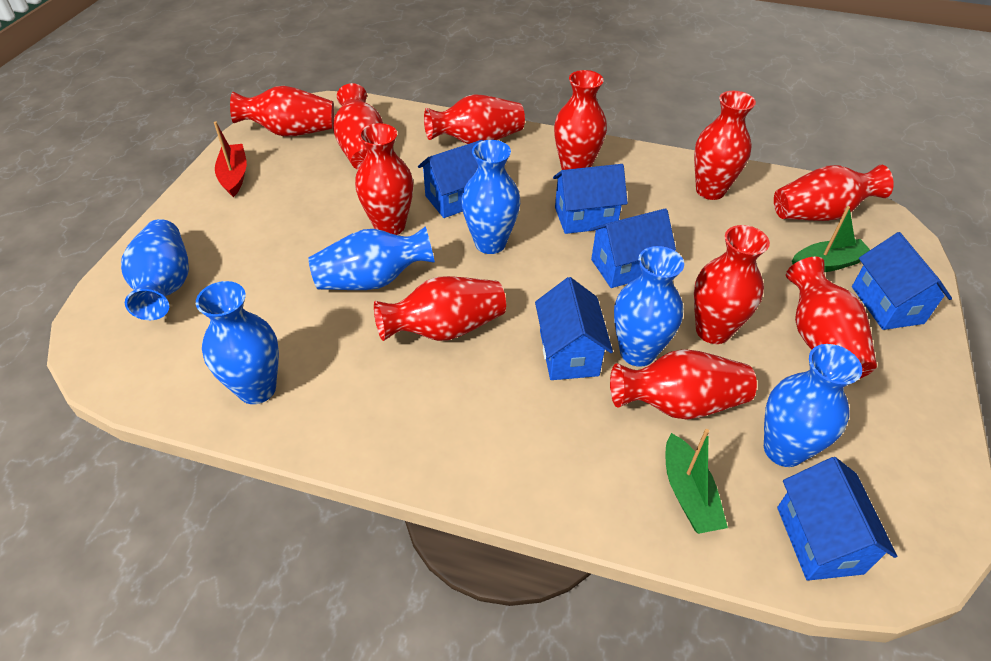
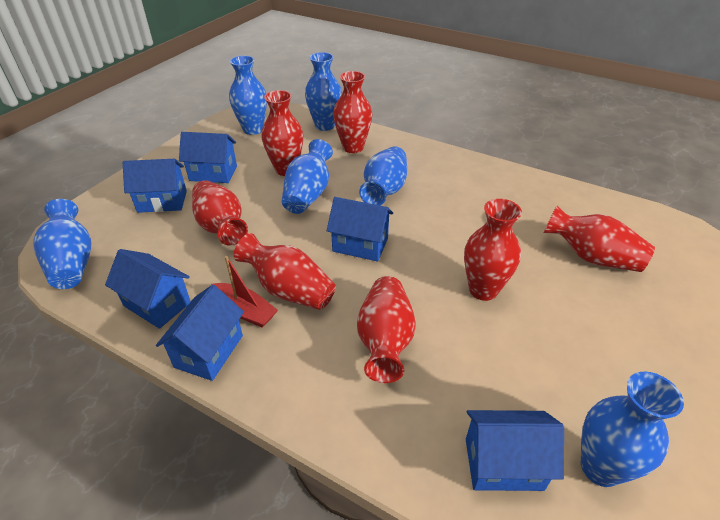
green boat: 2 -> 0
red vase: 11 -> 7

